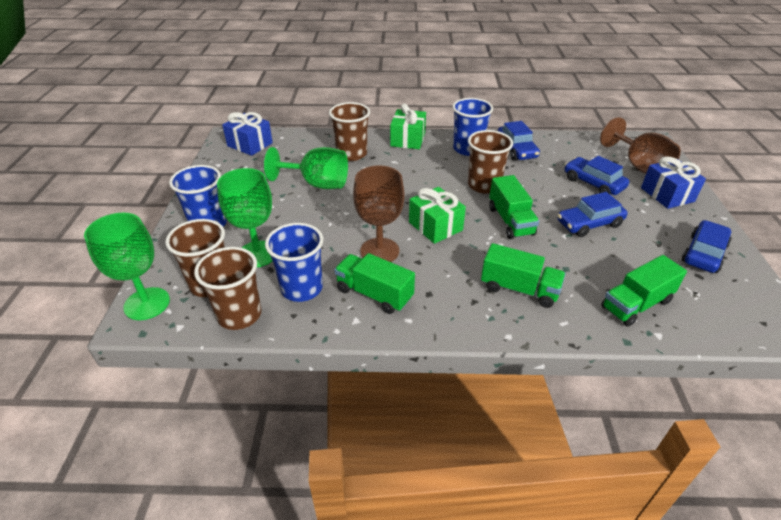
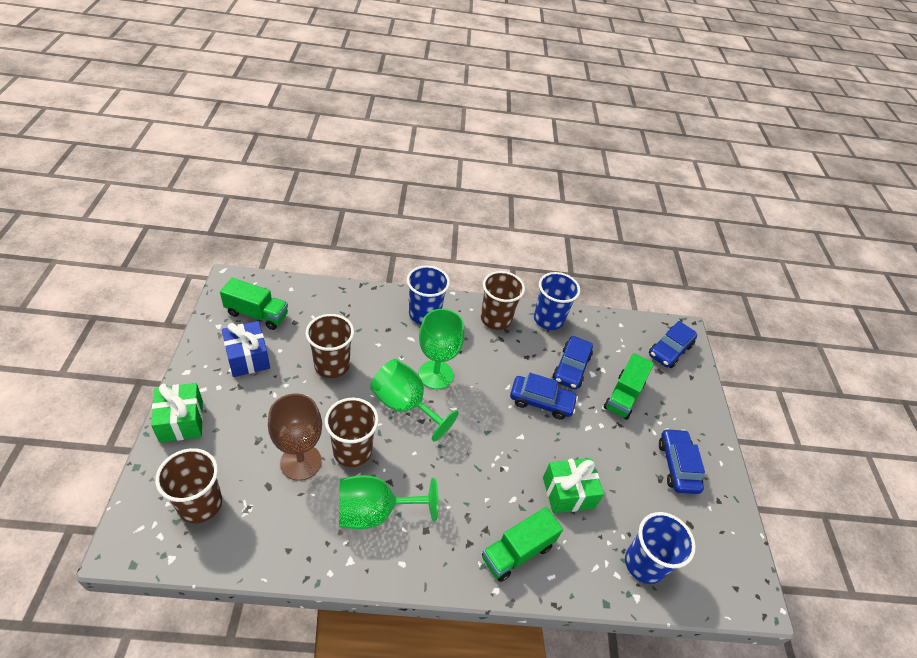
blue gift: 2 -> 1
brown goblet: 2 -> 1
green truck: 4 -> 3

